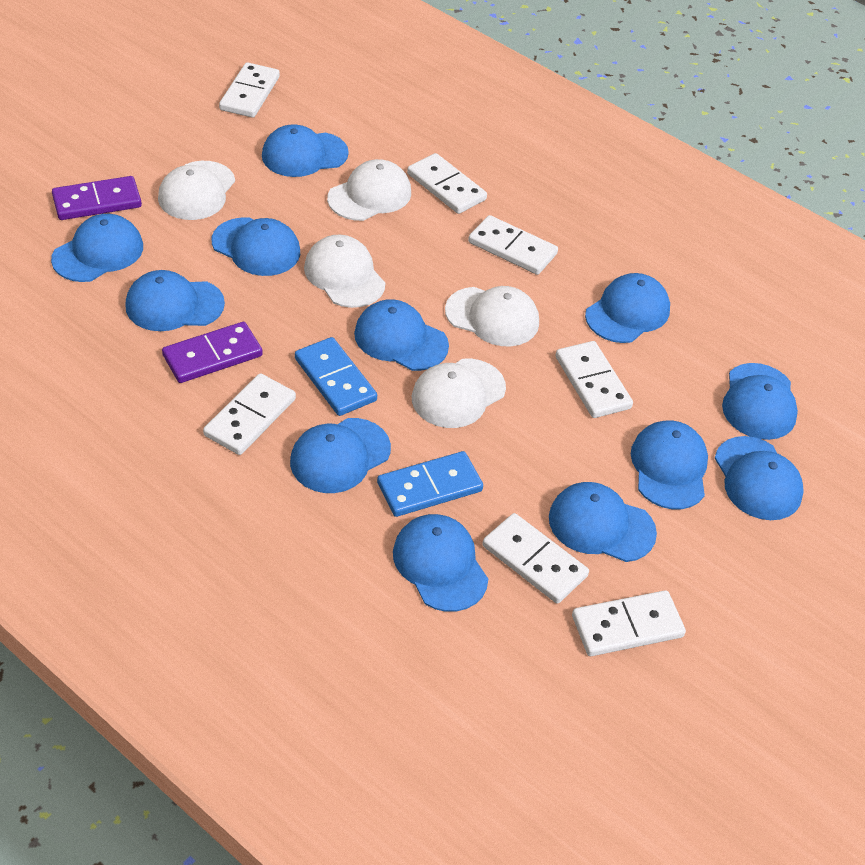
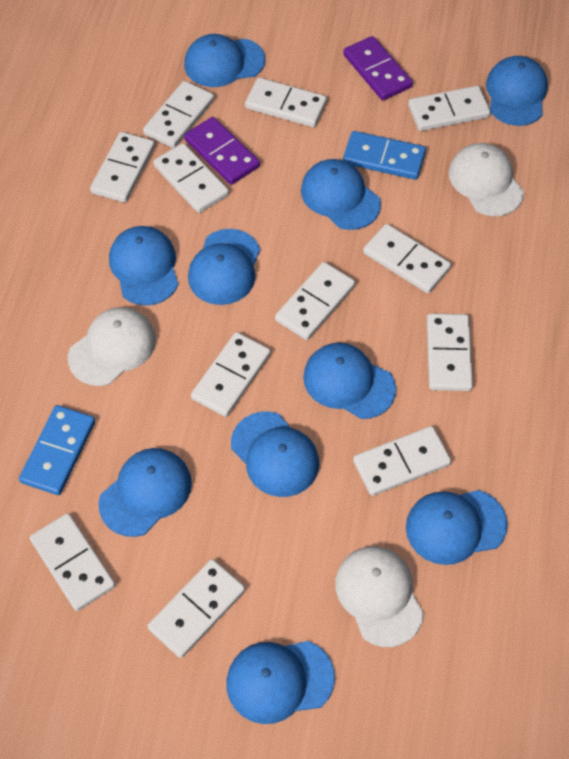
blue cap: 12 -> 10
white cap: 5 -> 3
white domino: 7 -> 12

